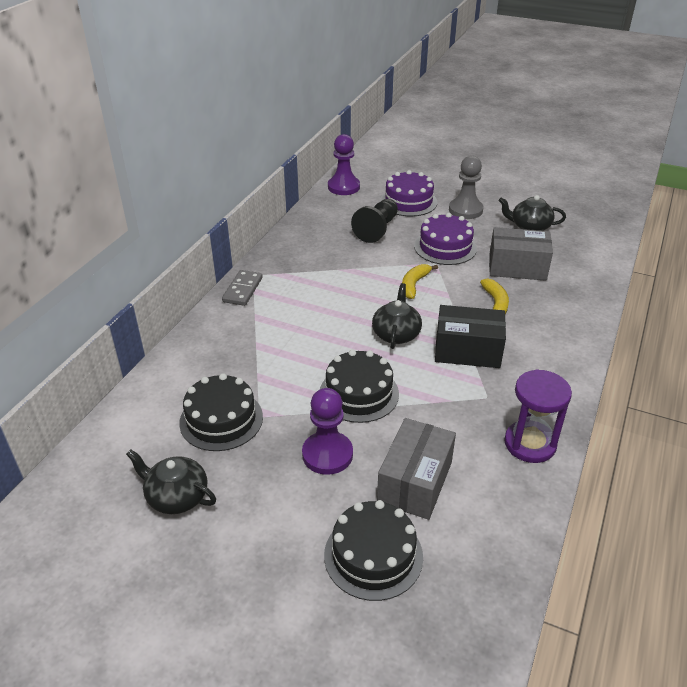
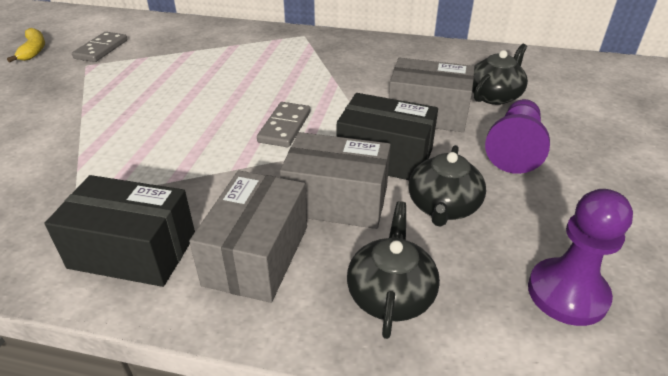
black box: 1 -> 2
black cake: 3 -> 0
black pawn: 1 -> 0
grey box: 2 -> 3
grey domino: 1 -> 2
grey pawn: 1 -> 0
purple cake: 2 -> 0
purple hourglass: 1 -> 0
yellow banana: 2 -> 1

